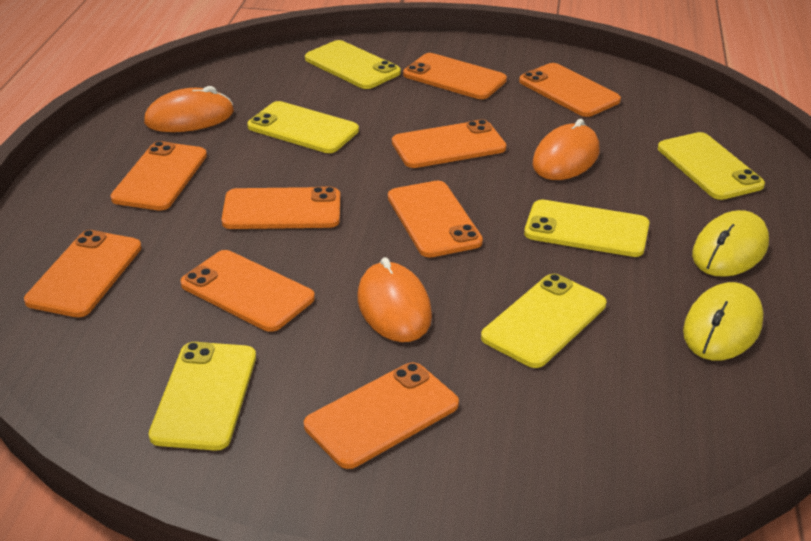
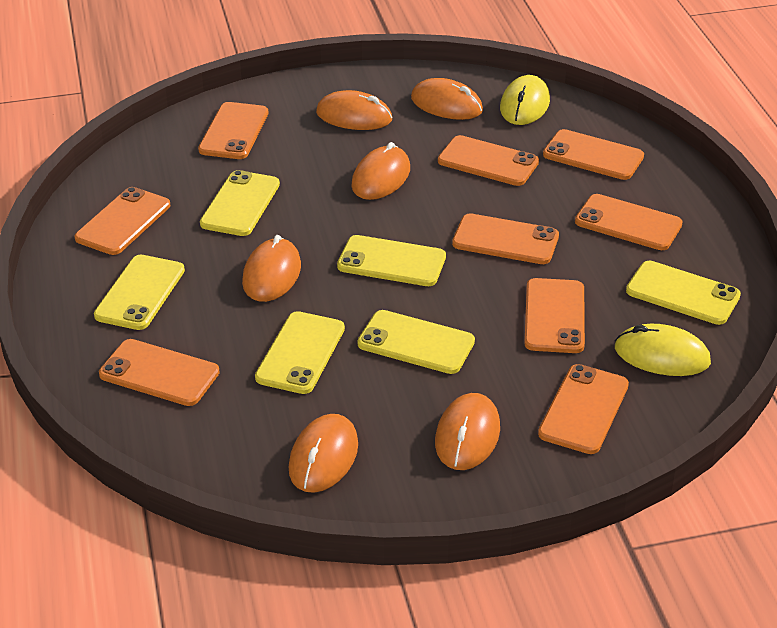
orange mouse: 3 -> 6

